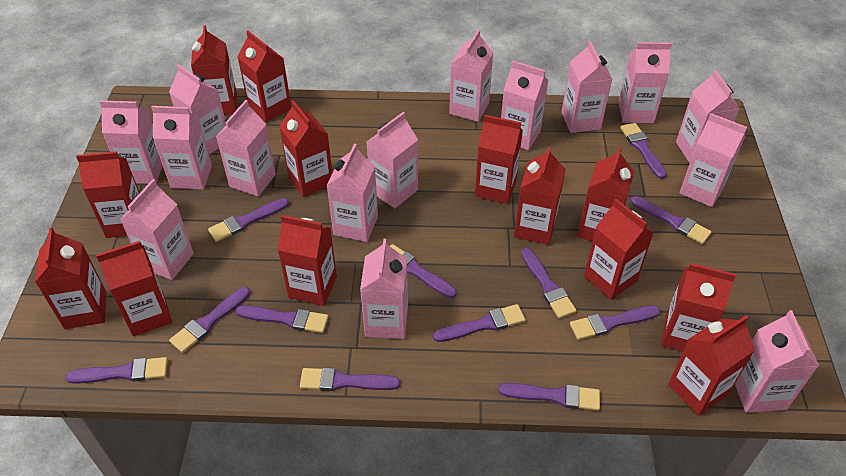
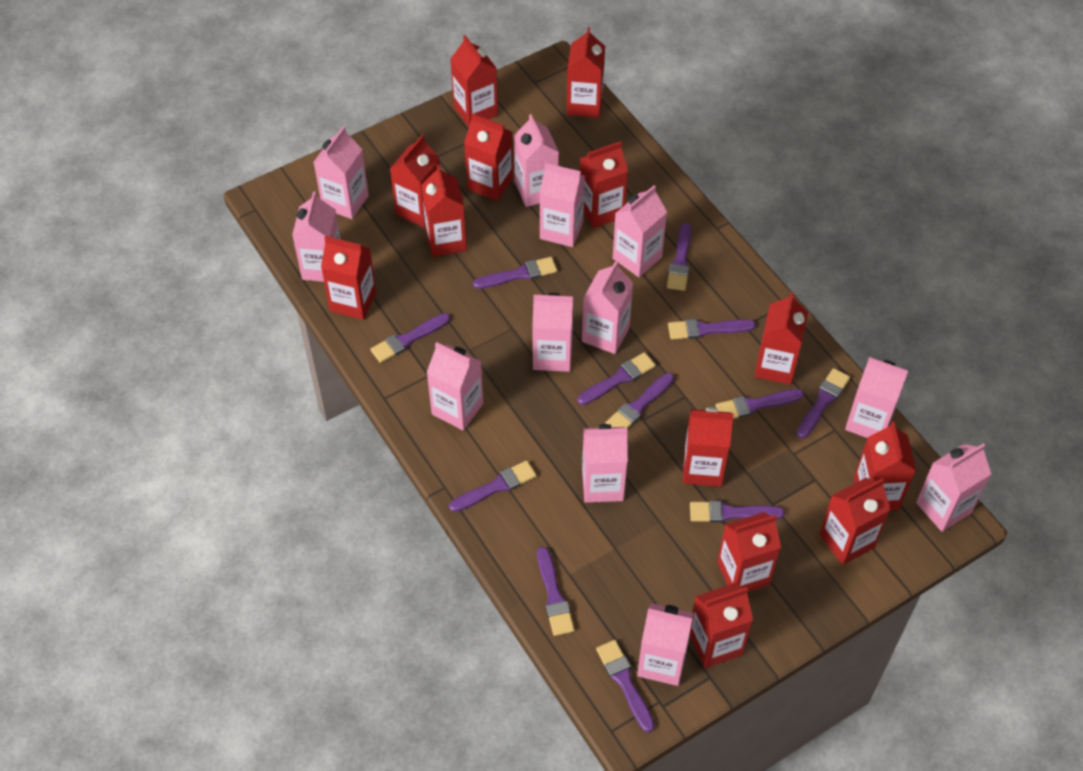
pink carton: 15 -> 12

